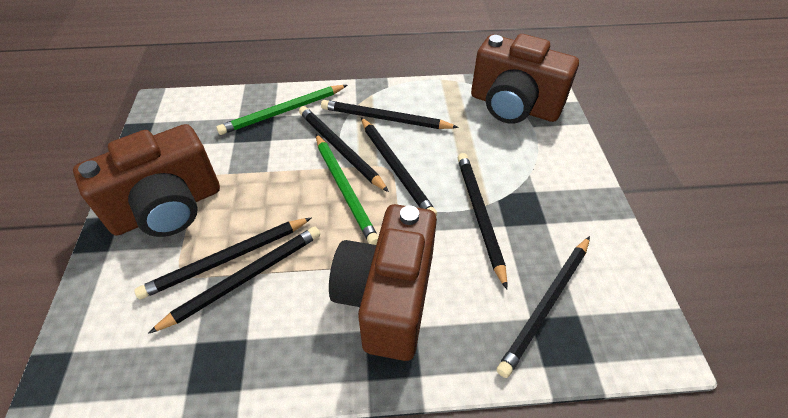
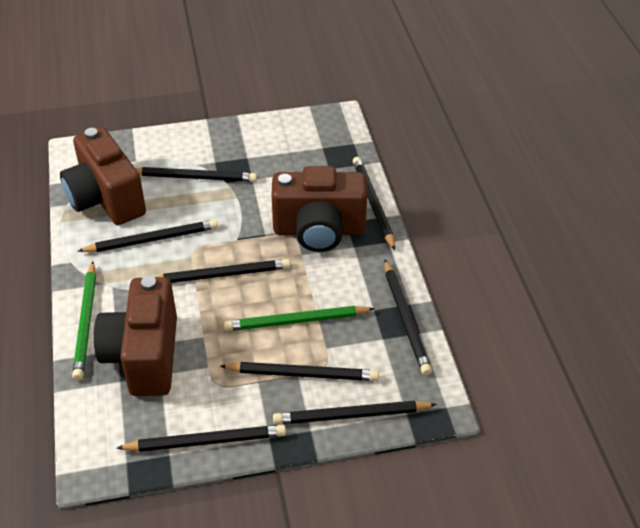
black pencil: 7 -> 8

